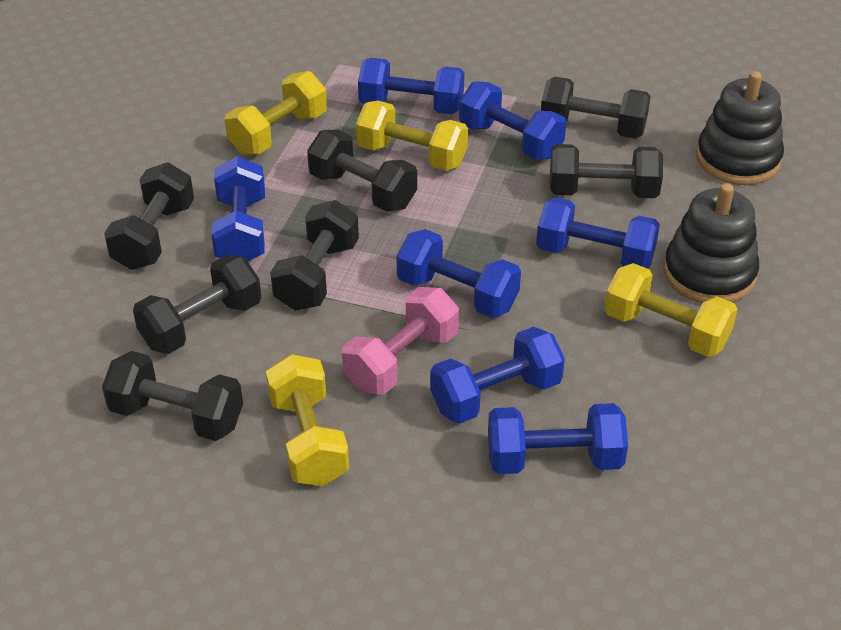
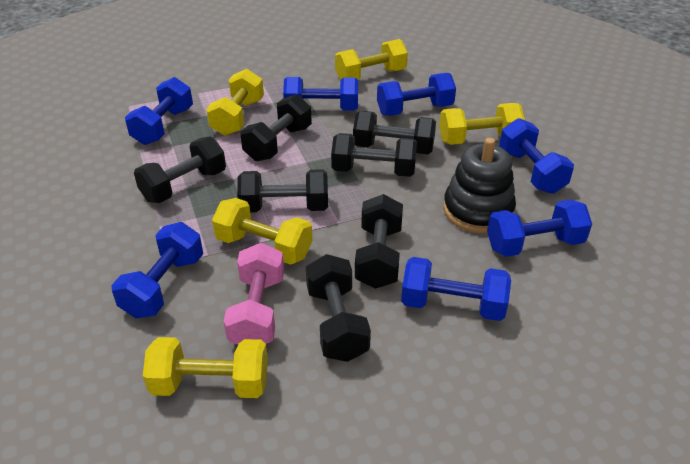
black stacking toy: 2 -> 1
yellow dumbbell: 4 -> 5

